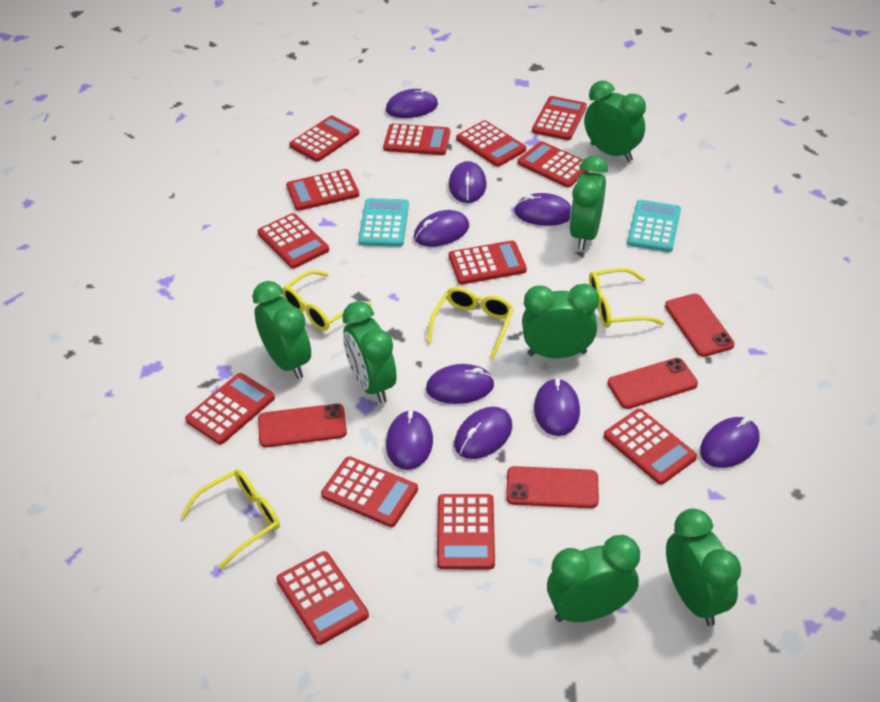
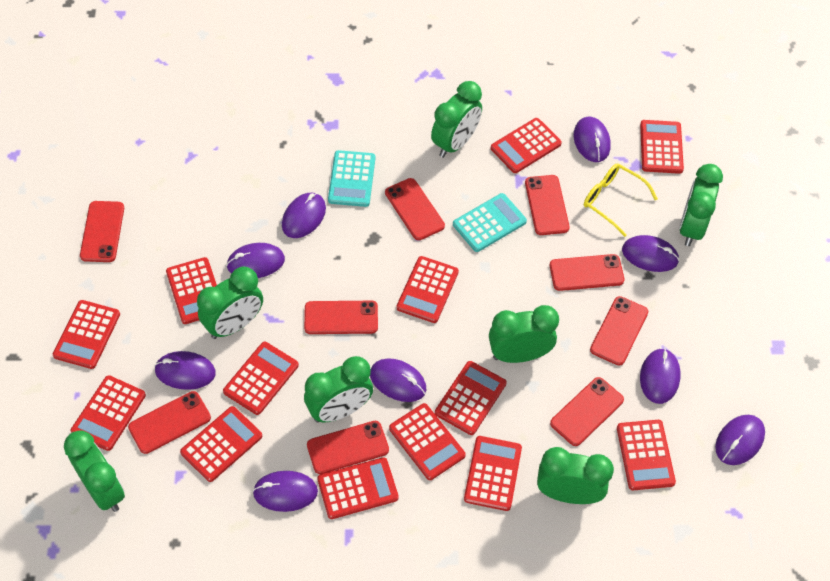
red phone: 4 -> 9
yellow glasses: 4 -> 1

